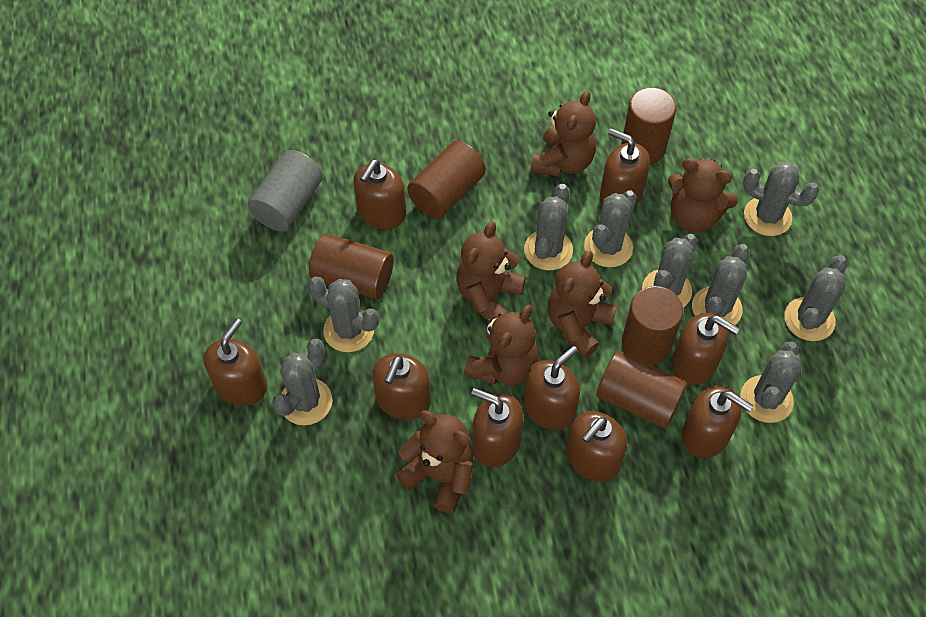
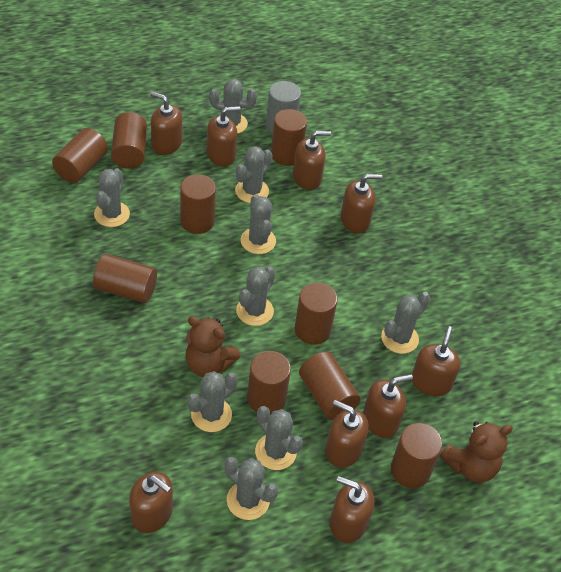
brown cylinder: 5 -> 9
brown teddy bear: 6 -> 2

